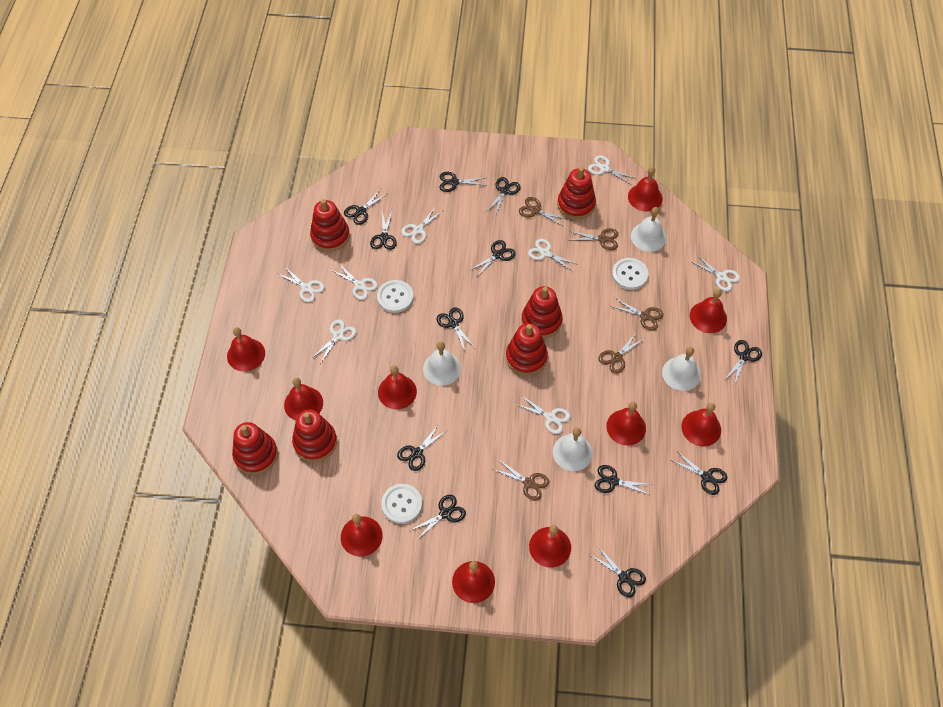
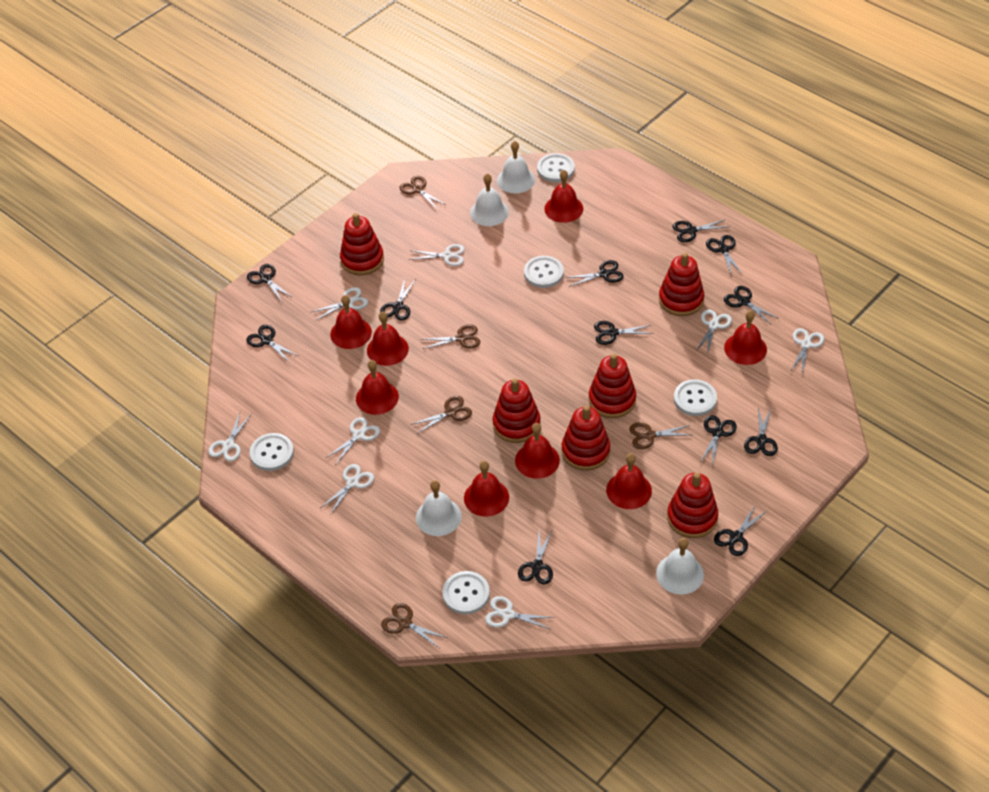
red bell: 10 -> 8
white button: 3 -> 5

